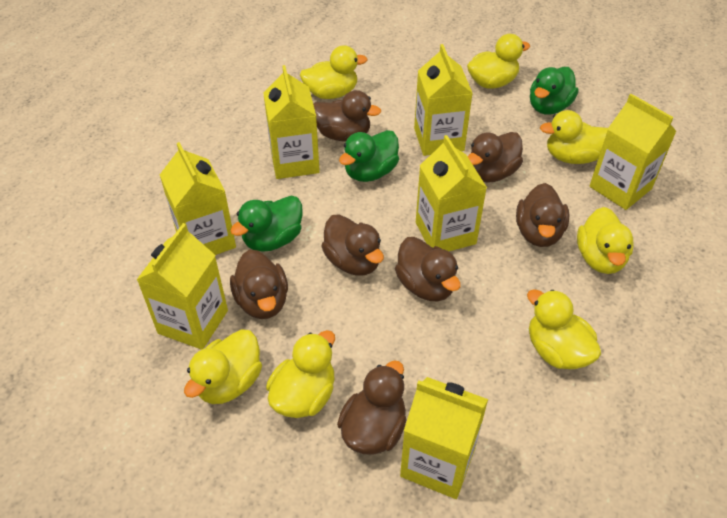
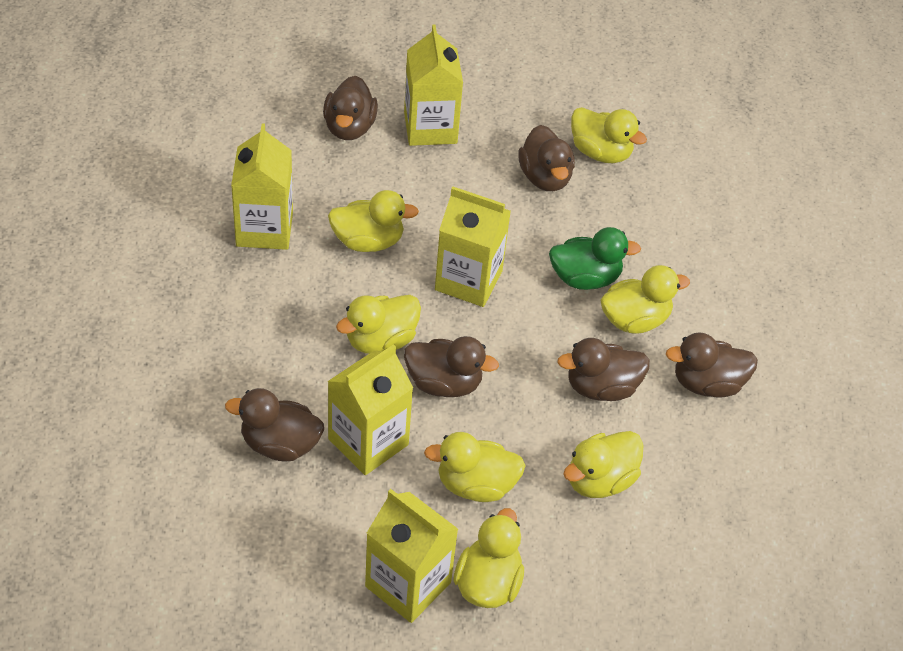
brown duck: 7 -> 6
green duck: 3 -> 1
yellow carton: 7 -> 5

